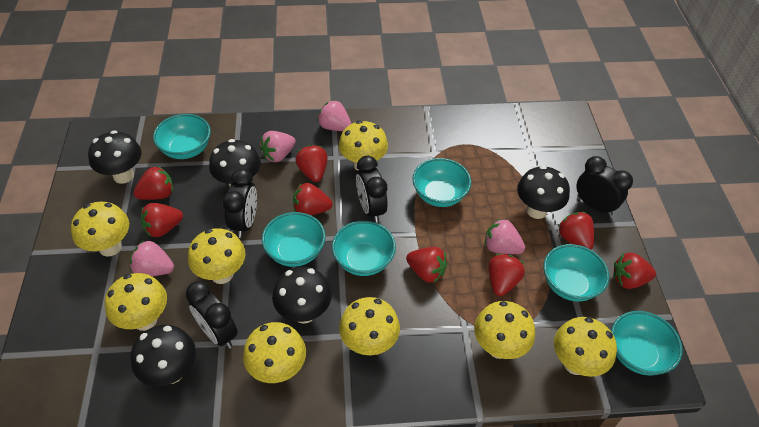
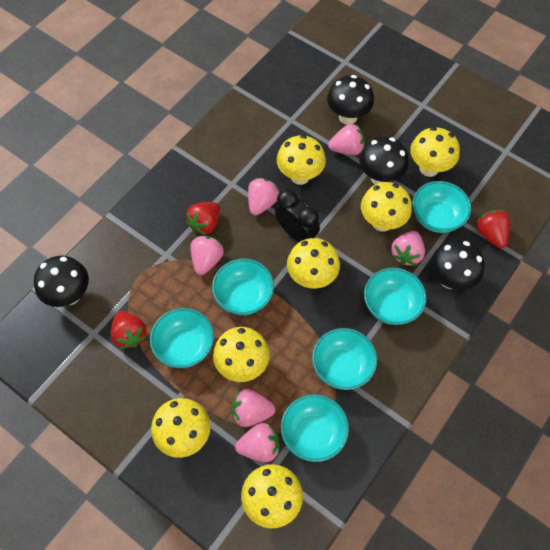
black clock: 4 -> 1
black mushroom: 5 -> 4
pink strawberry: 4 -> 6
red strawberry: 8 -> 3
yellow mushroom: 8 -> 7

